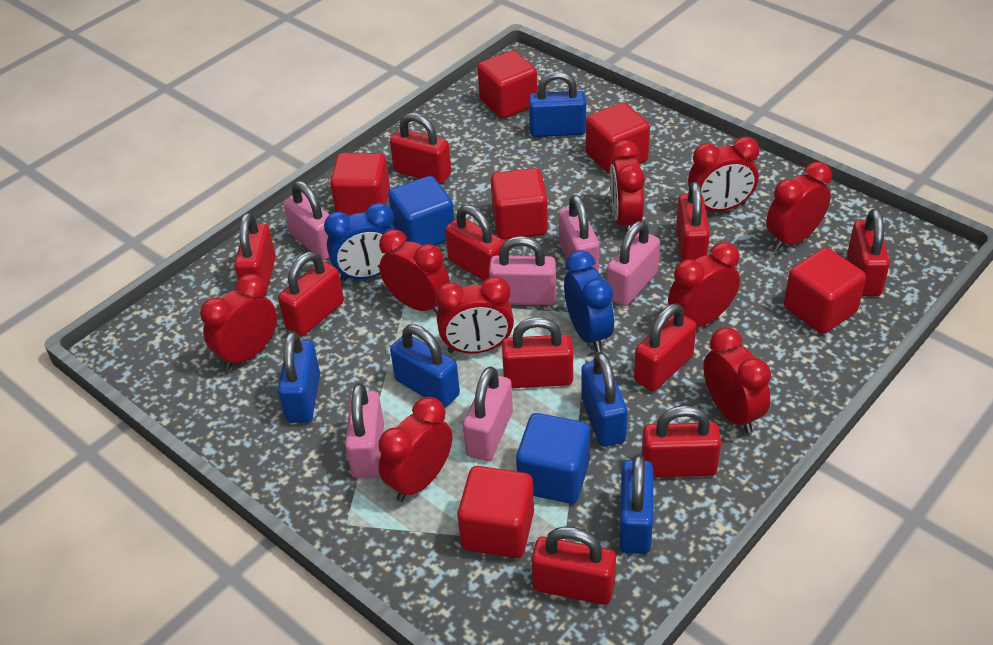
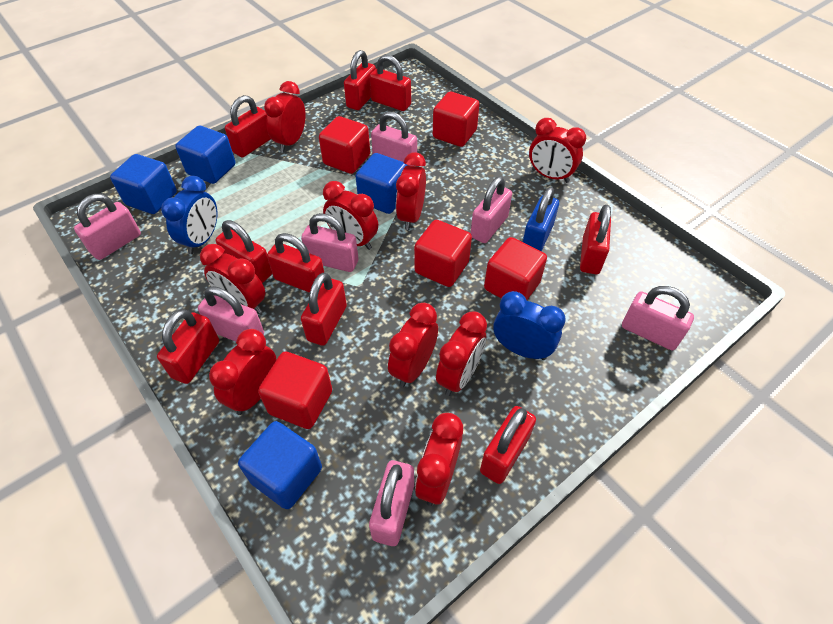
blue cube: 2 -> 4
blue padlock: 5 -> 1
pink padlock: 6 -> 7
red cube: 6 -> 5
red padlock: 10 -> 9

